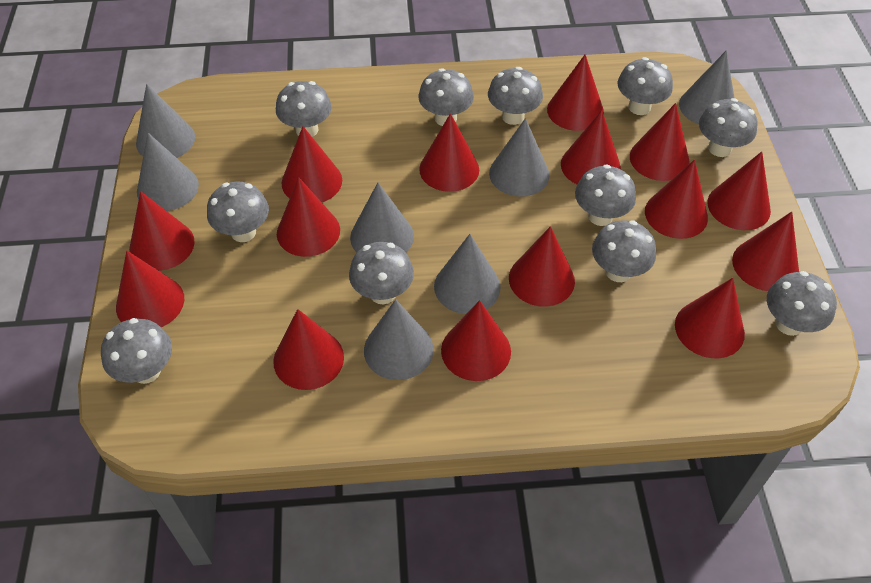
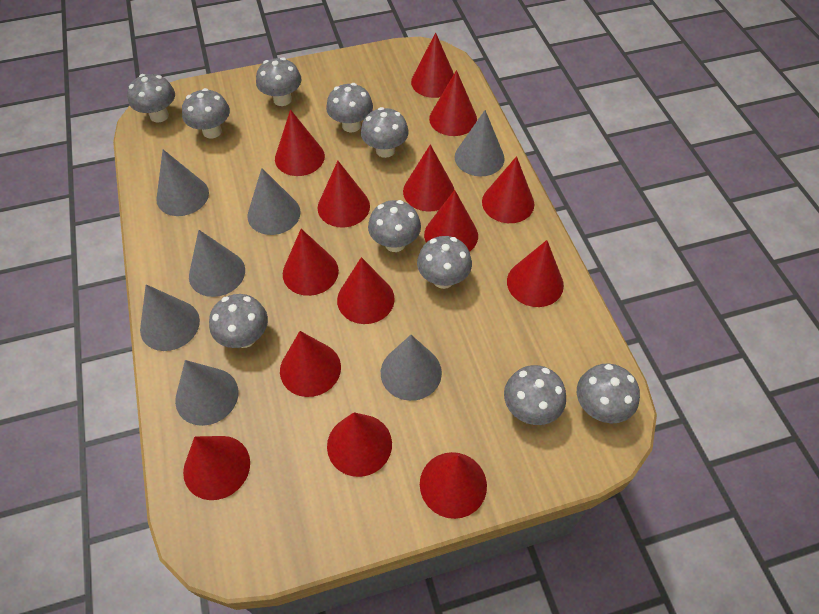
grey mushroom: 11 -> 10
red cone: 15 -> 14

